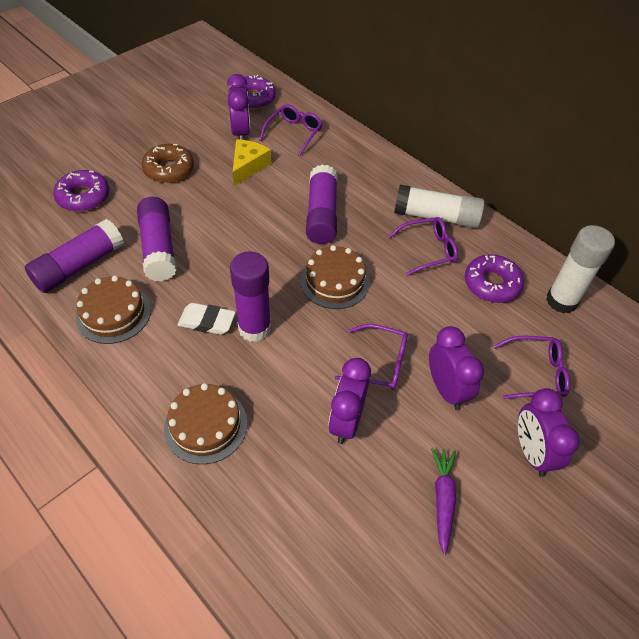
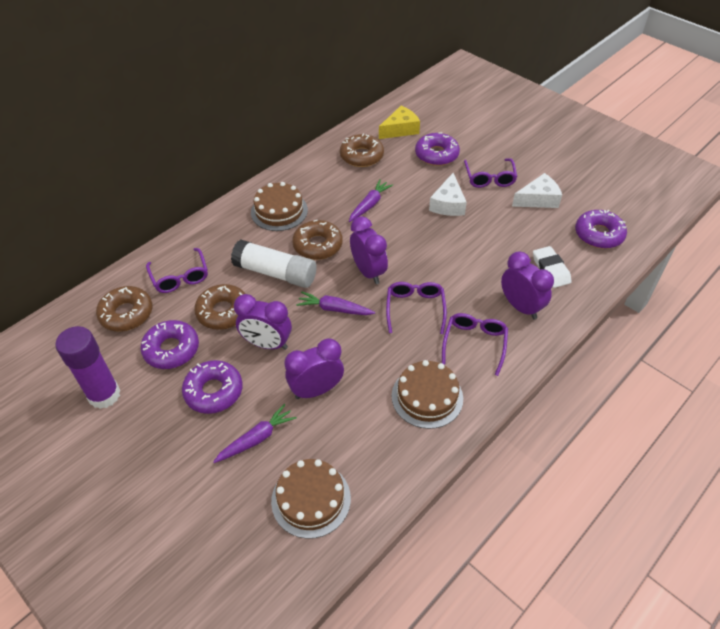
brown donut: 1 -> 4
purple carrot: 1 -> 3
purple donut: 3 -> 4
purple glue stick: 4 -> 1
white cheese: 0 -> 2
white glue stick: 2 -> 1

